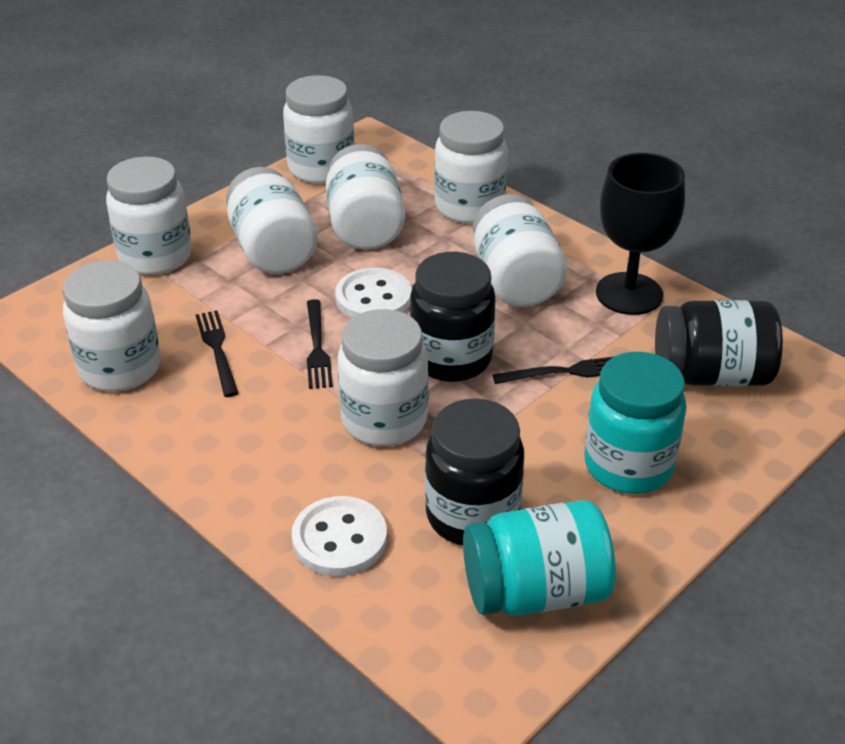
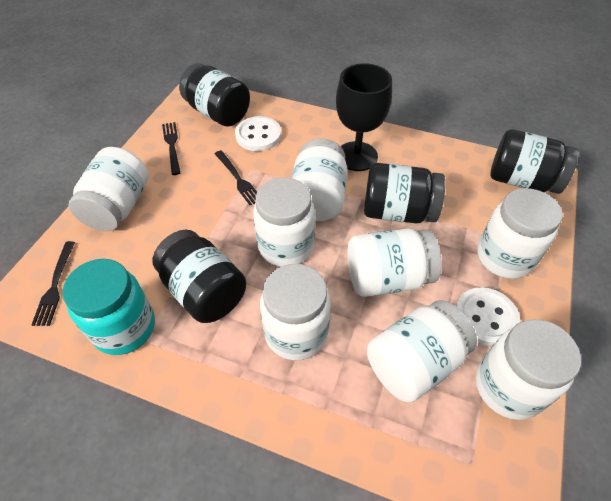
black jar: 3 -> 4
turquoise jar: 2 -> 1

